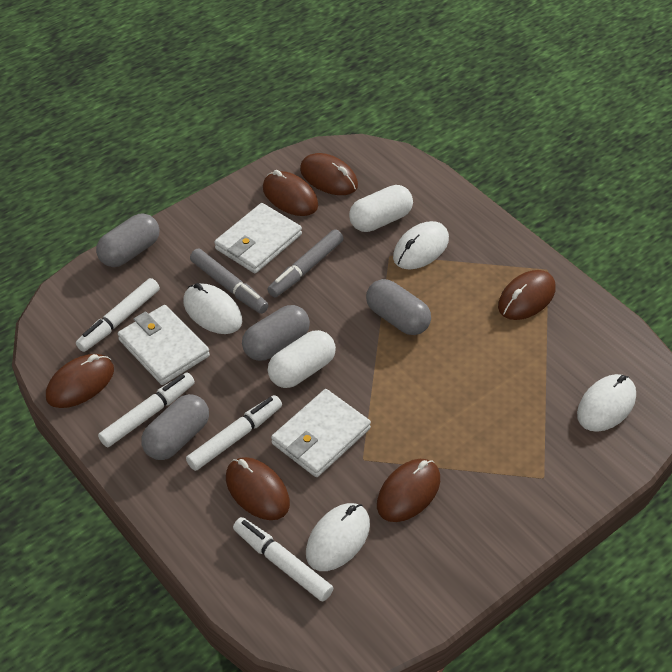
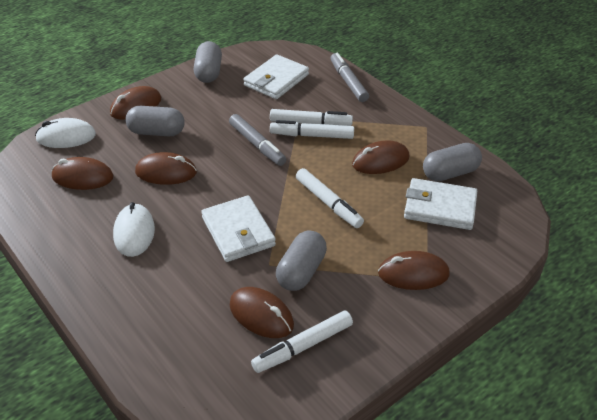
white capsule: 2 -> 0
white mouse: 4 -> 2

